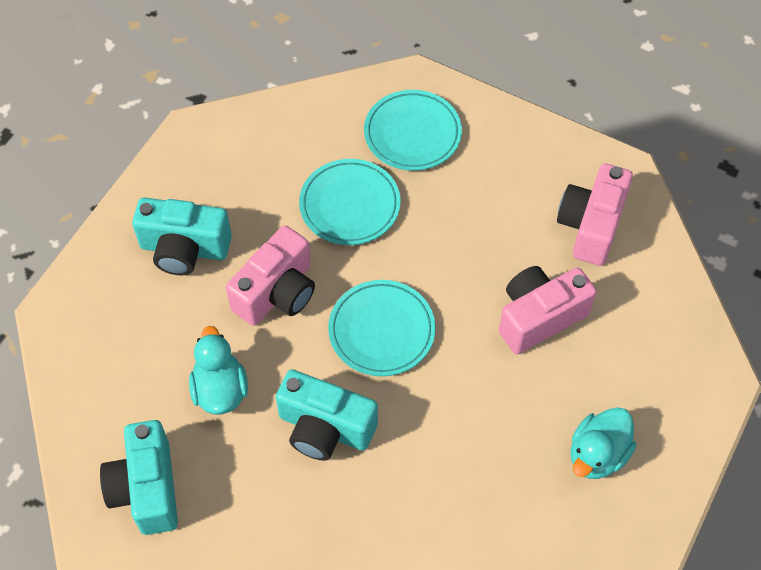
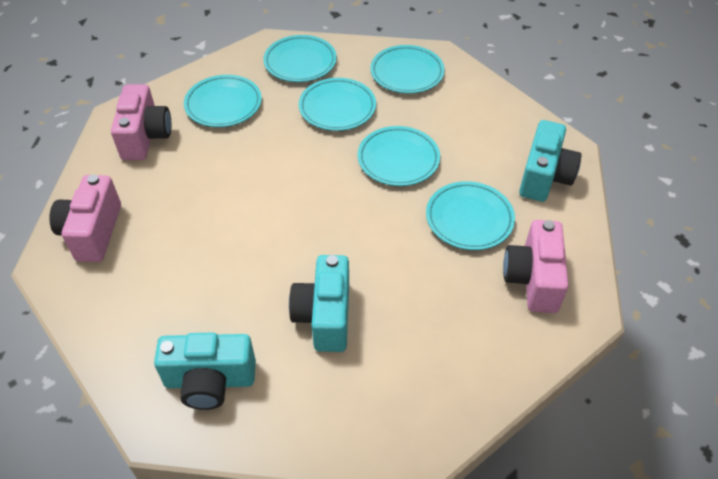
turquoise duck: 2 -> 0
turquoise plate: 3 -> 6

